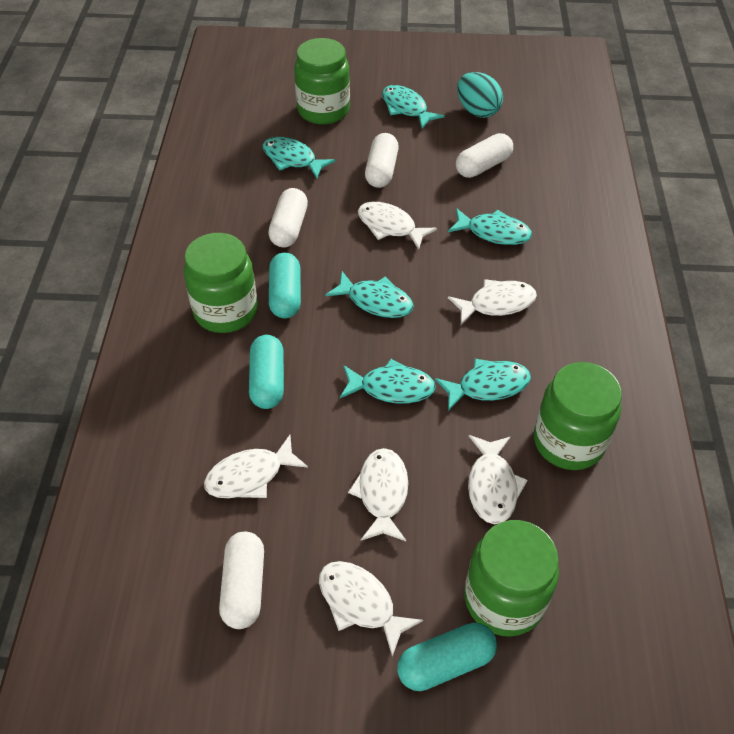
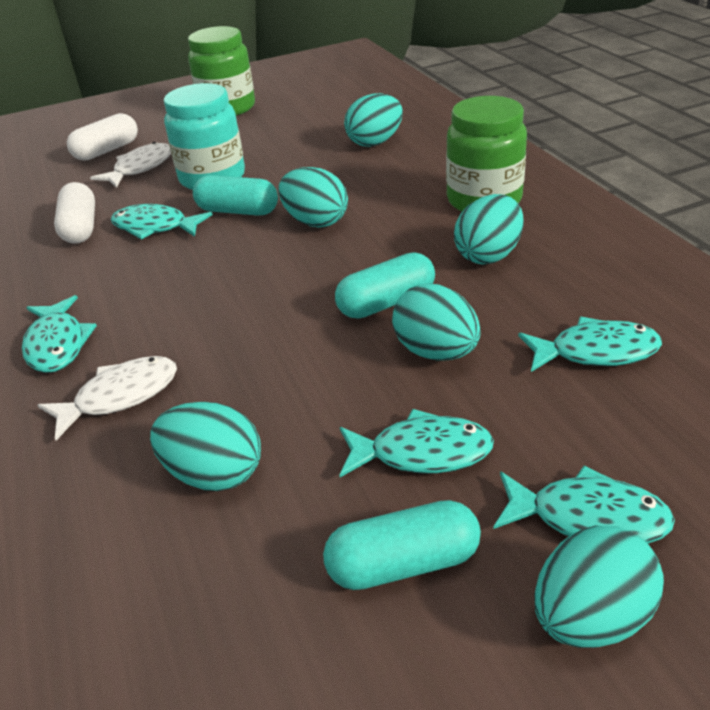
green jar: 4 -> 2
turquoise egg: 1 -> 6
turquoise fish: 6 -> 5
turquoise jar: 0 -> 1
white capsule: 4 -> 2
white fish: 6 -> 2

